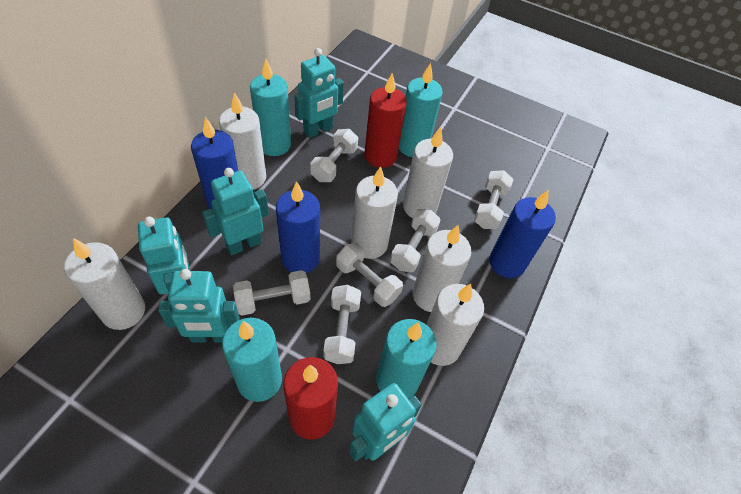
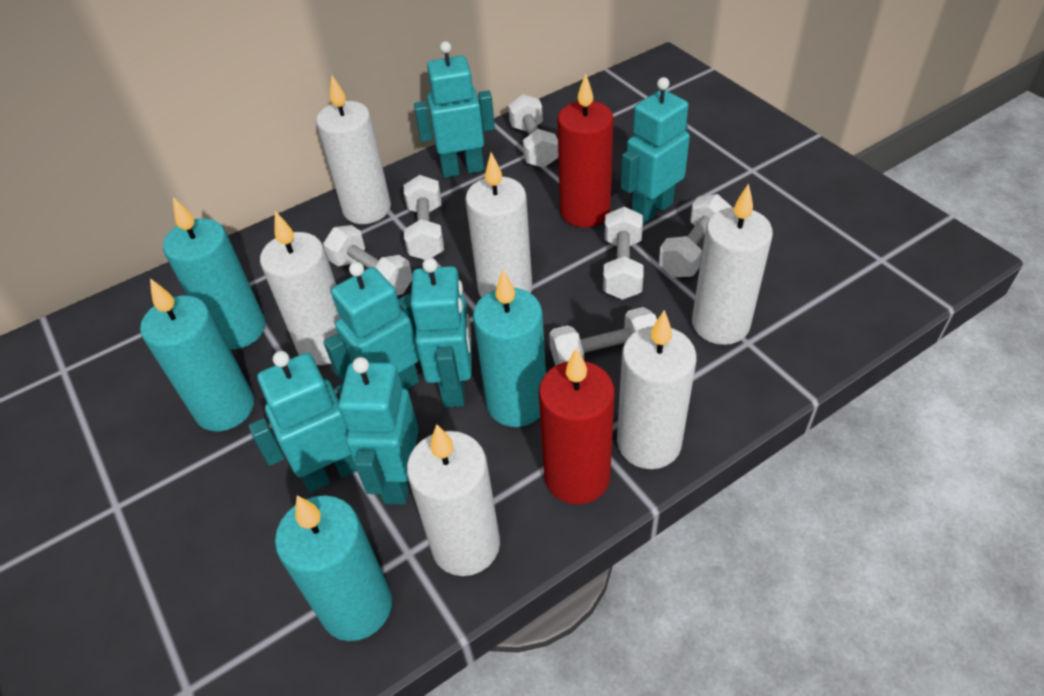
blue candle: 3 -> 0
turquoise robot: 5 -> 6

